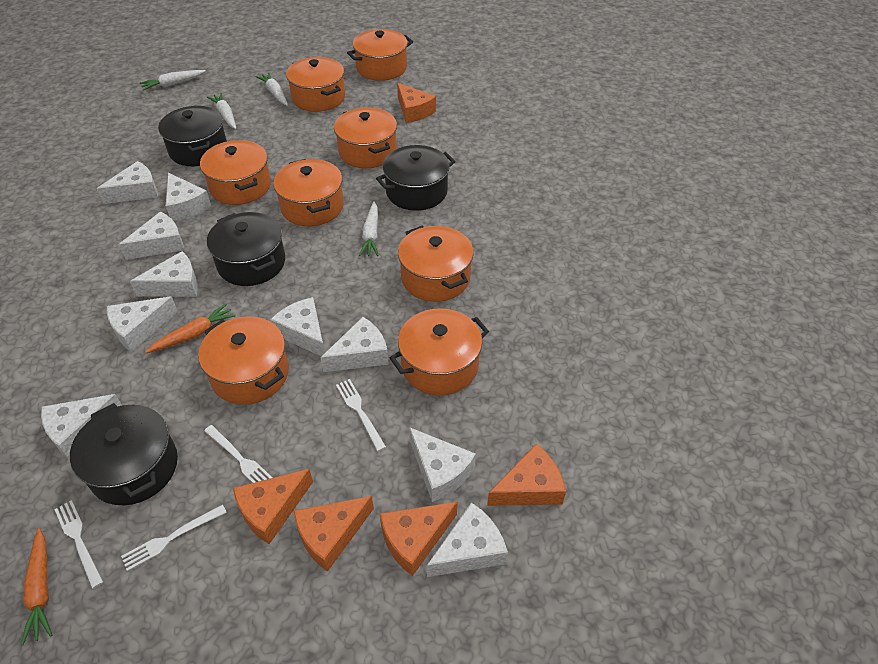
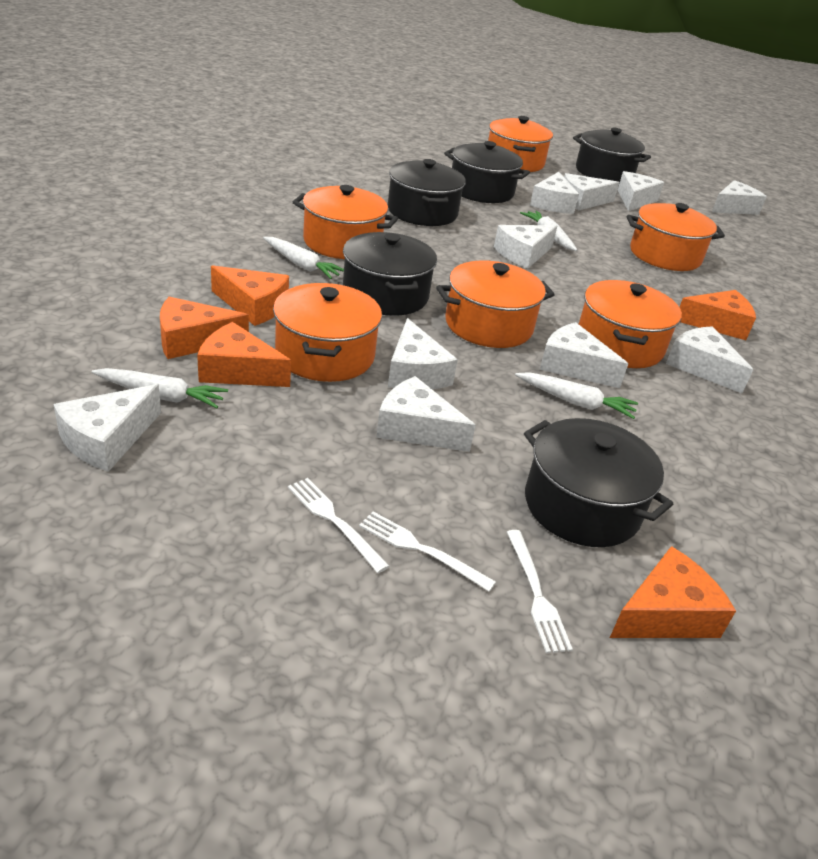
black pot: 4 -> 5
orange carrot: 2 -> 0
orange pot: 8 -> 6
white fork: 4 -> 3

